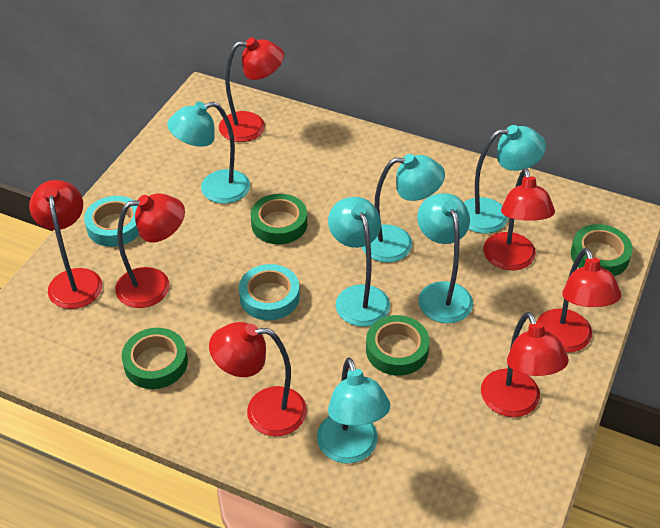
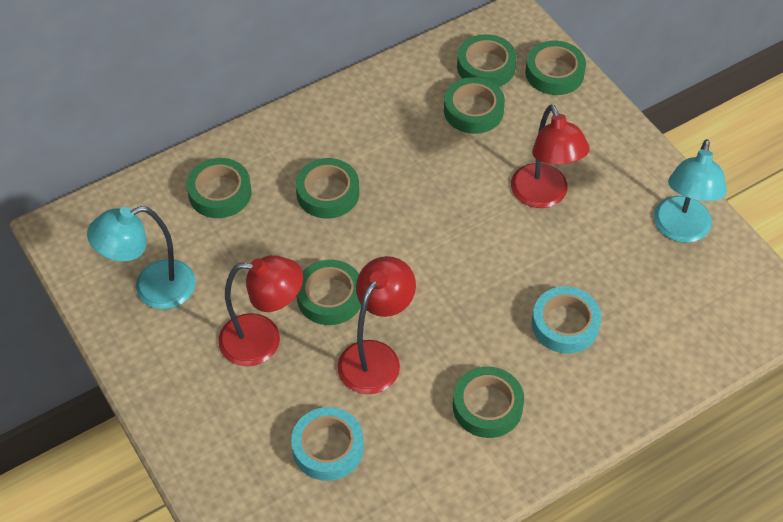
green tape: 4 -> 7
red lamp: 7 -> 3
turquoise lamp: 6 -> 2

